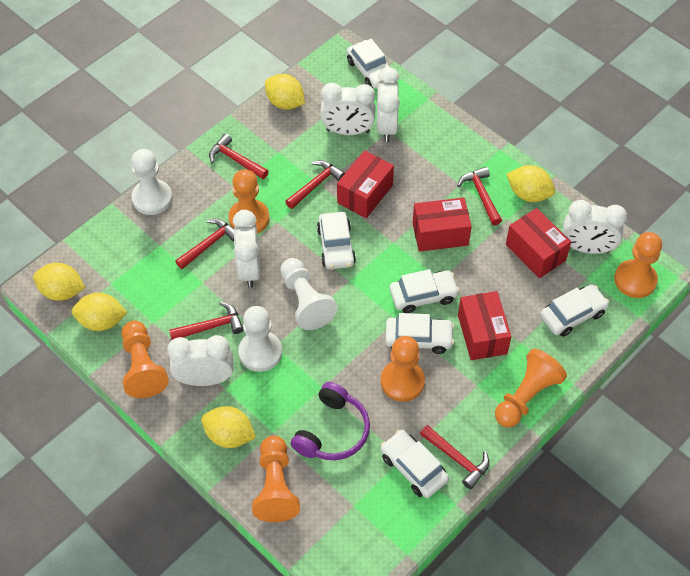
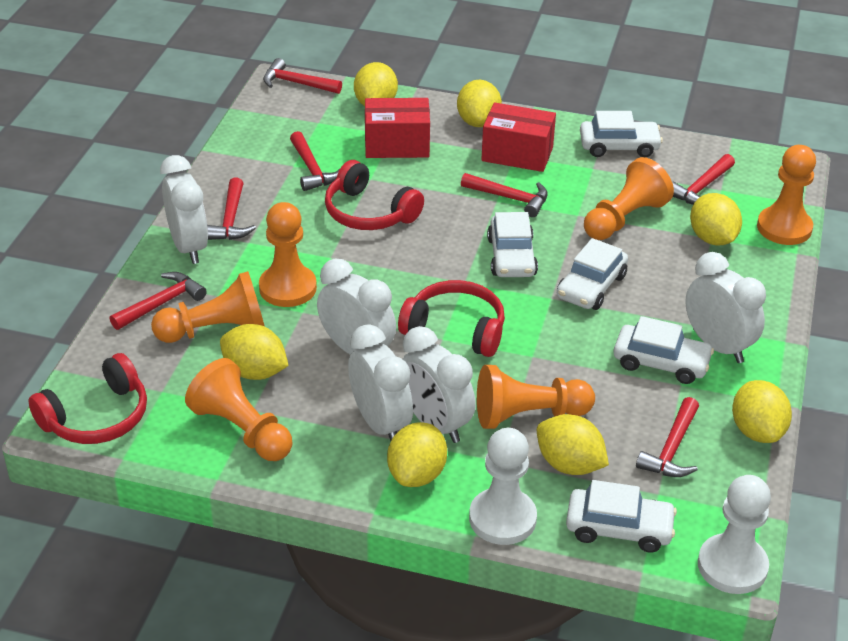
purple headphones: 1 -> 0
red box: 4 -> 2
red hammer: 6 -> 7
red headphones: 0 -> 3
white car: 6 -> 5
white pawn: 3 -> 2
yellow lemon: 5 -> 7

